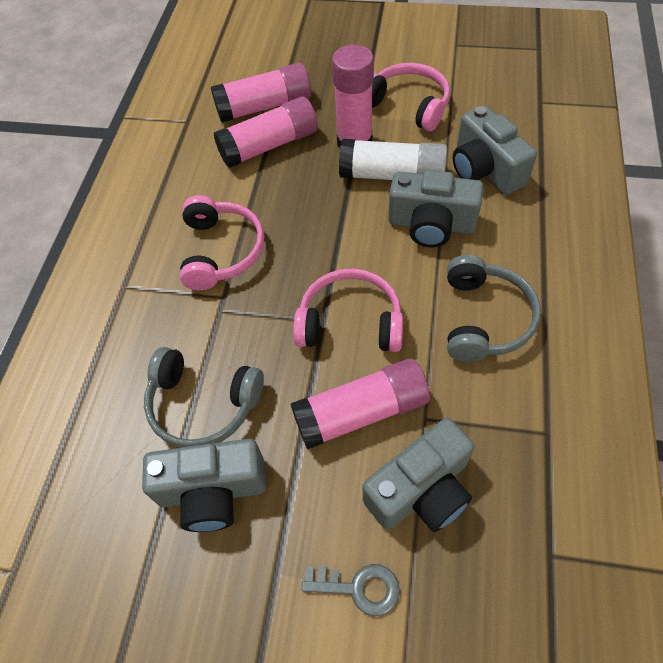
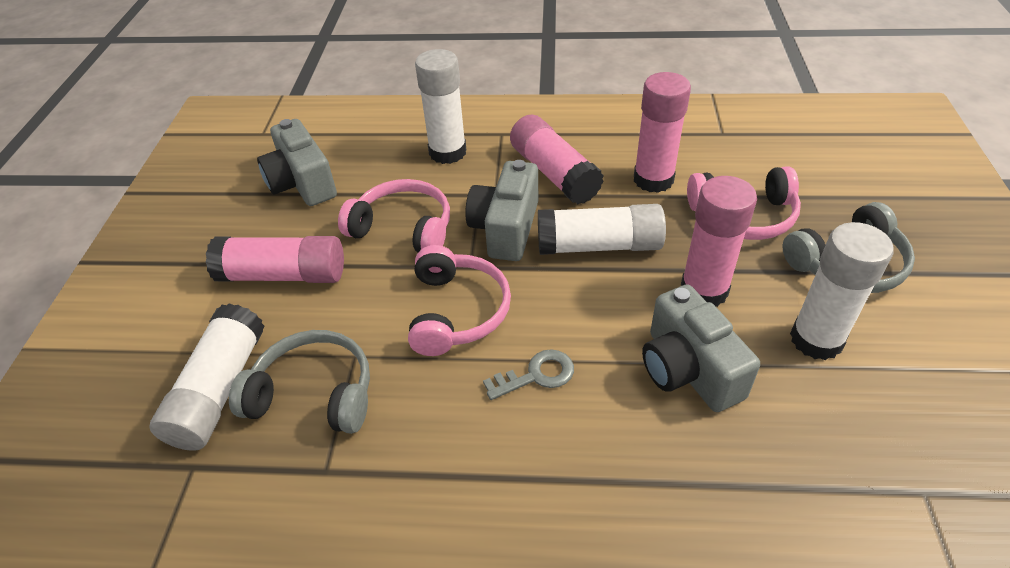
grey camera: 4 -> 3
white glue stick: 1 -> 4

